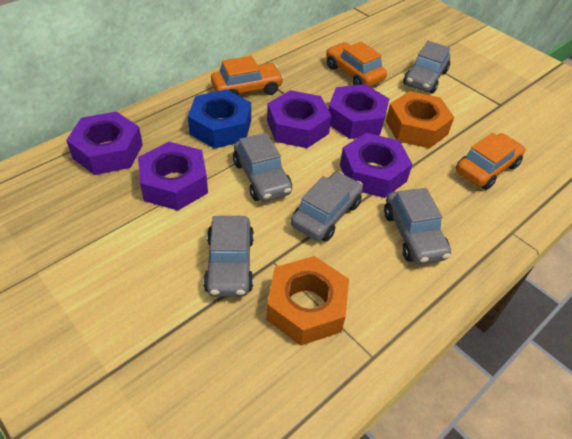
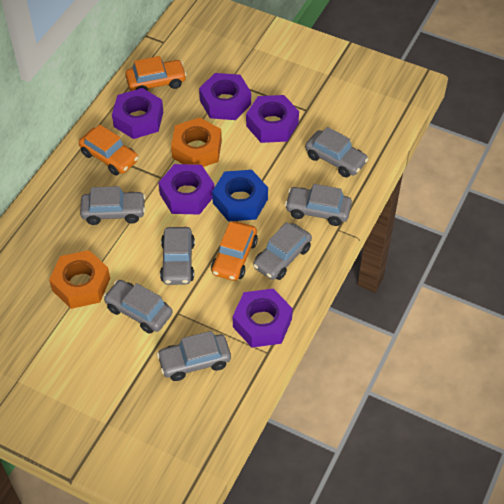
grey car: 5 -> 7

